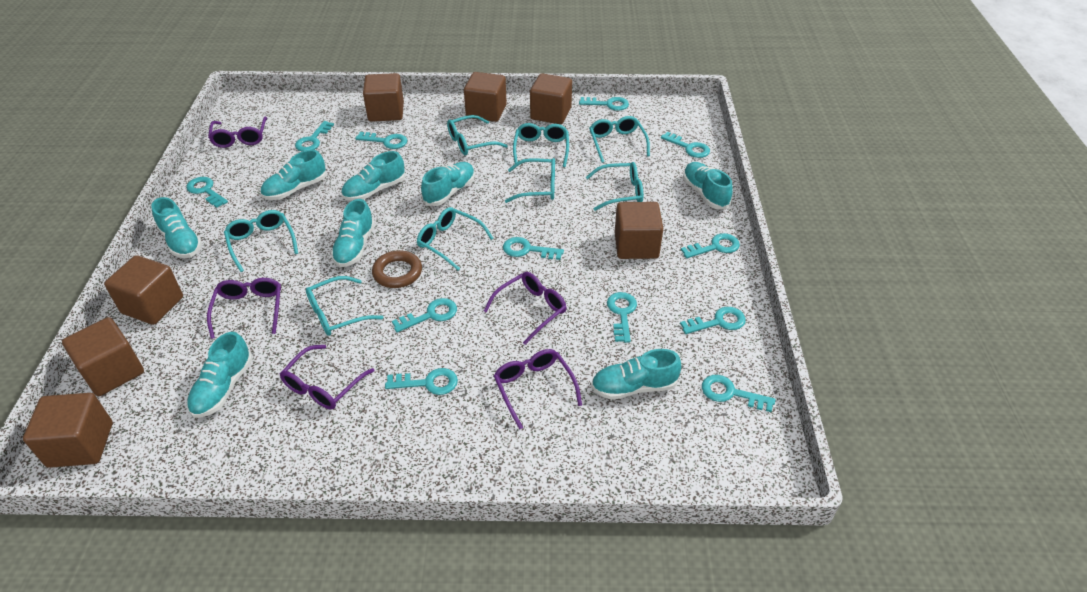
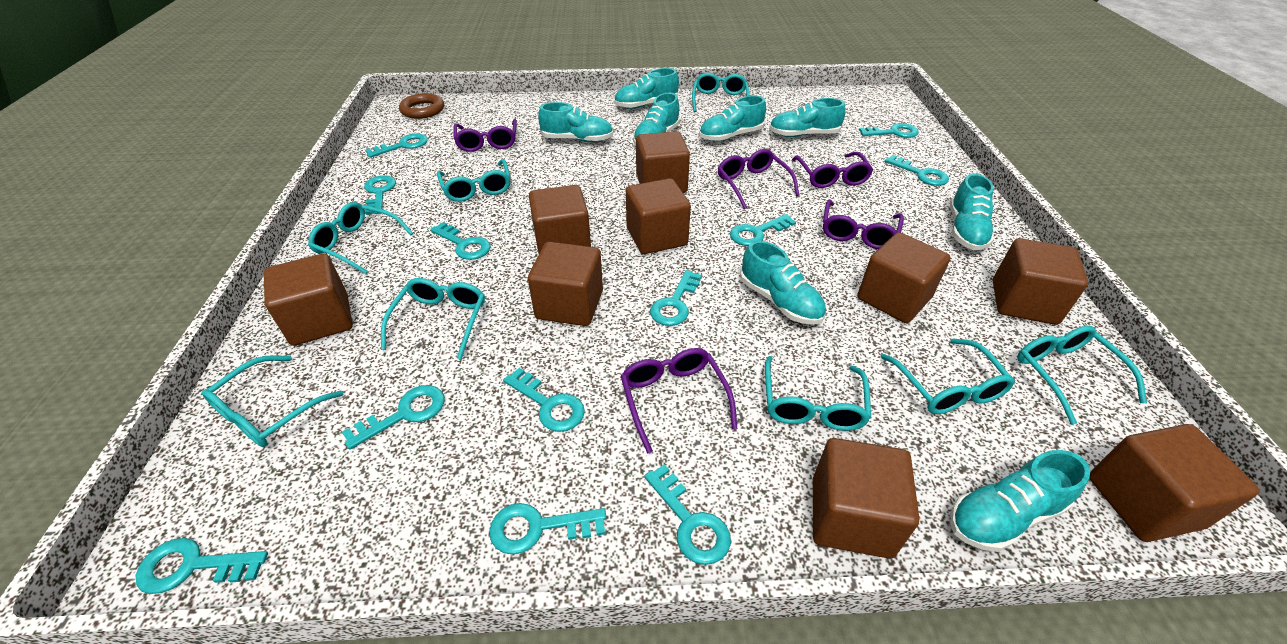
brown cube: 7 -> 9

